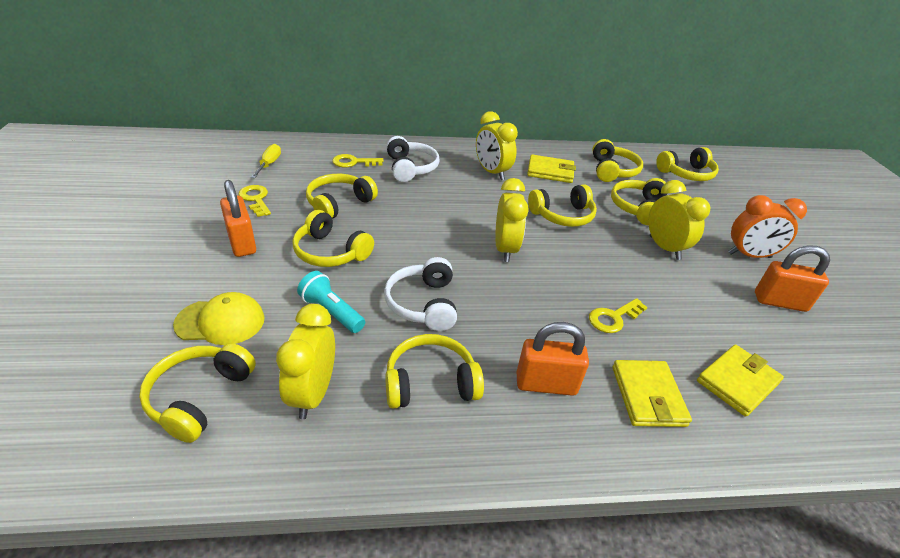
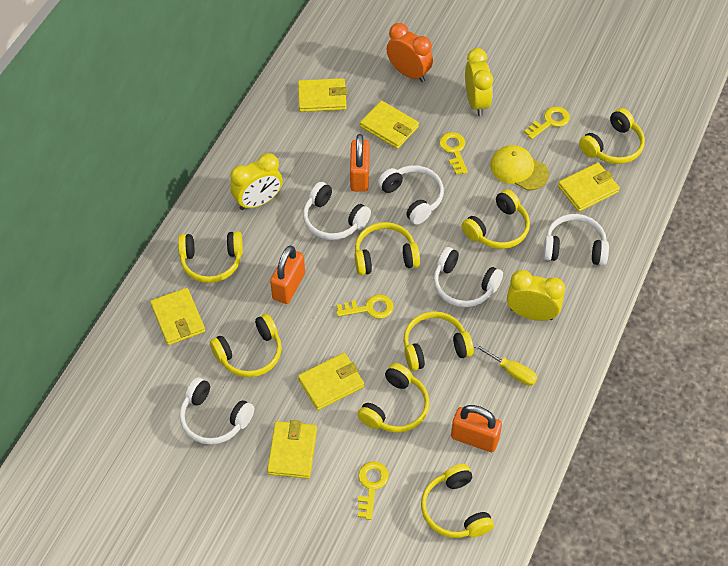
turquoise flashlight: 1 -> 0
white headphones: 2 -> 5
yellow clock: 4 -> 3
yellow key: 3 -> 4
yellow wallet: 3 -> 6

